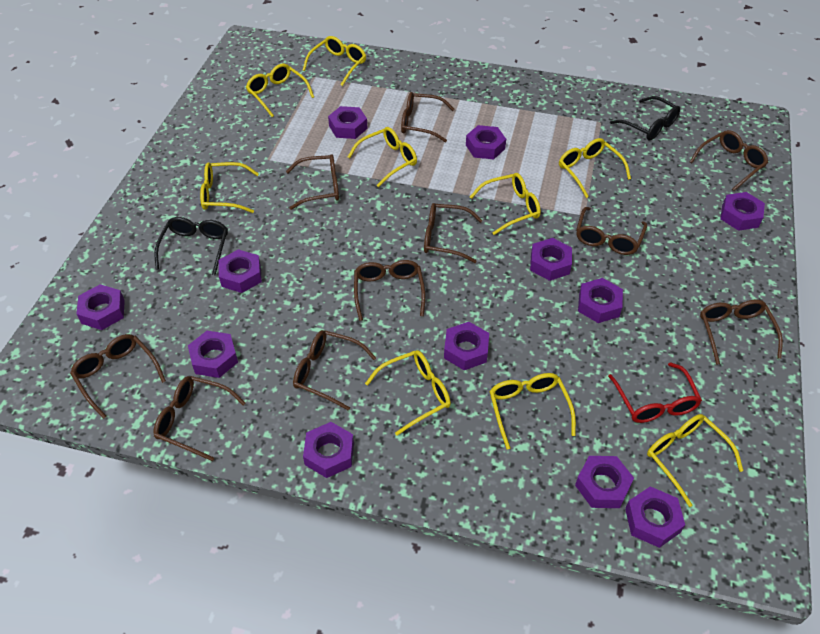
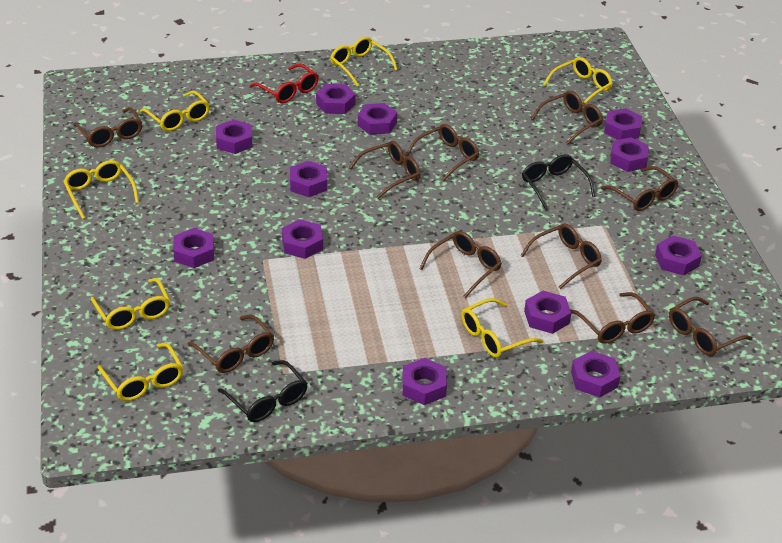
yellow glasses: 9 -> 7

